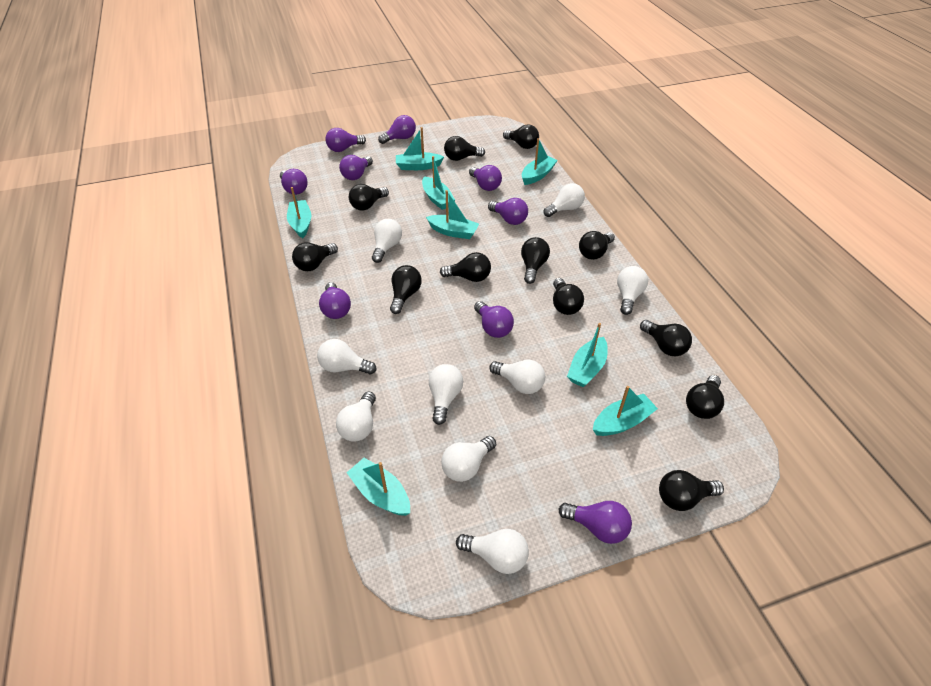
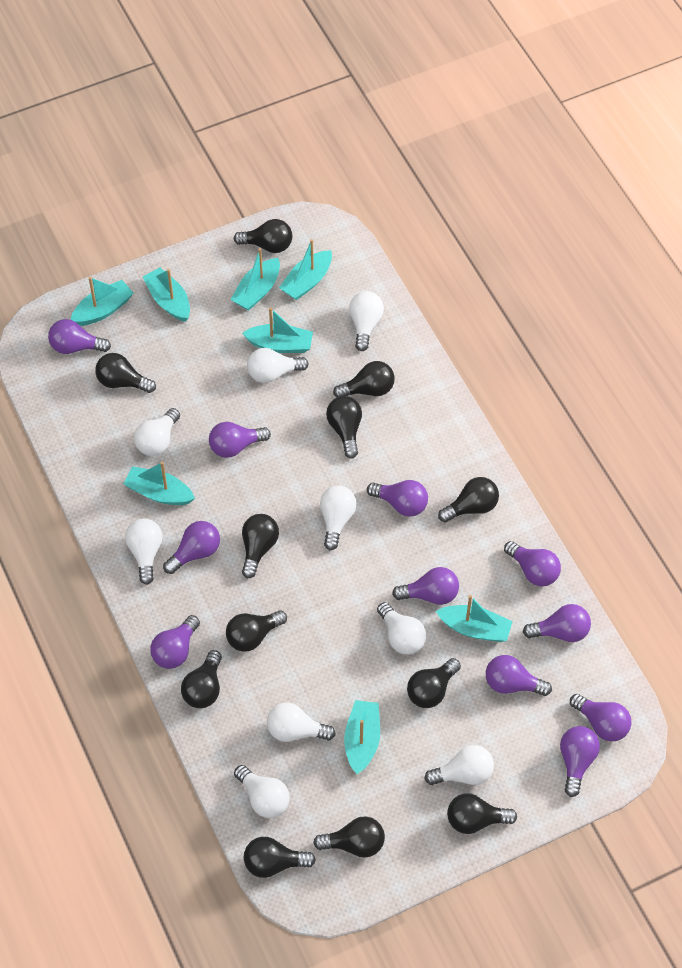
purple light bulb: 9 -> 11

